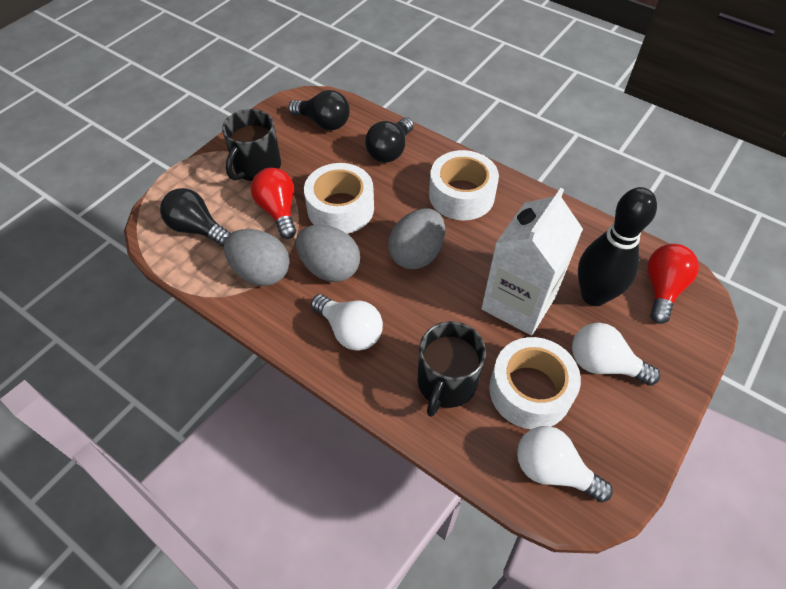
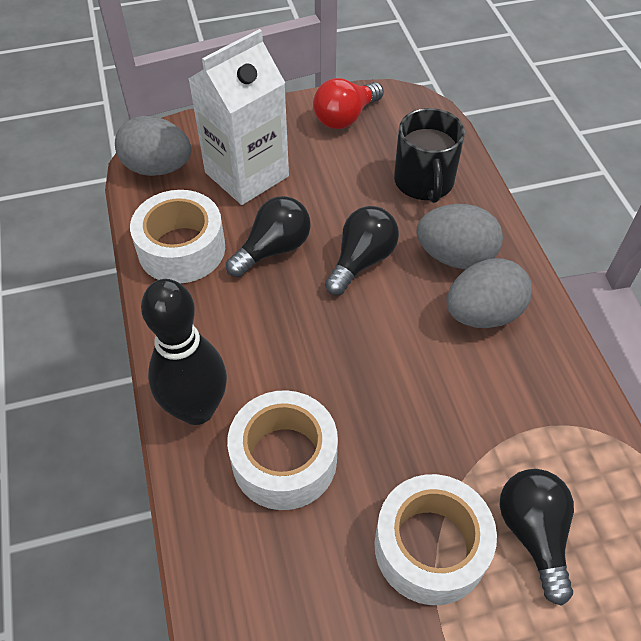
black mug: 2 -> 1
red light bulb: 2 -> 1
white light bulb: 3 -> 0

